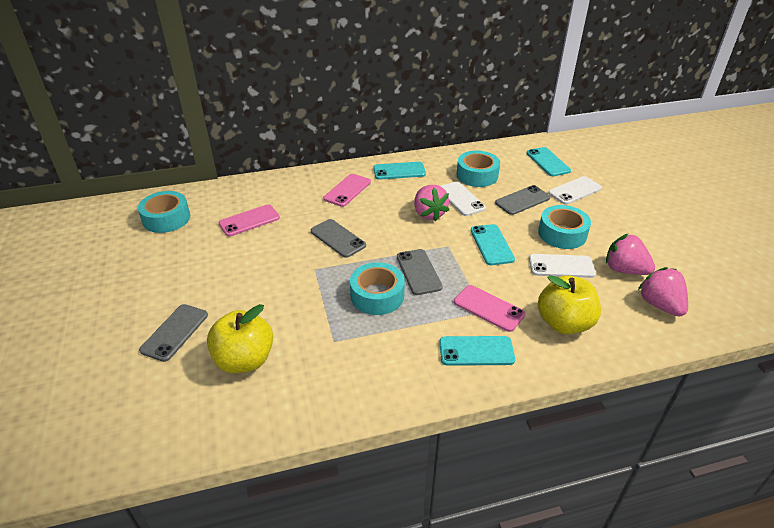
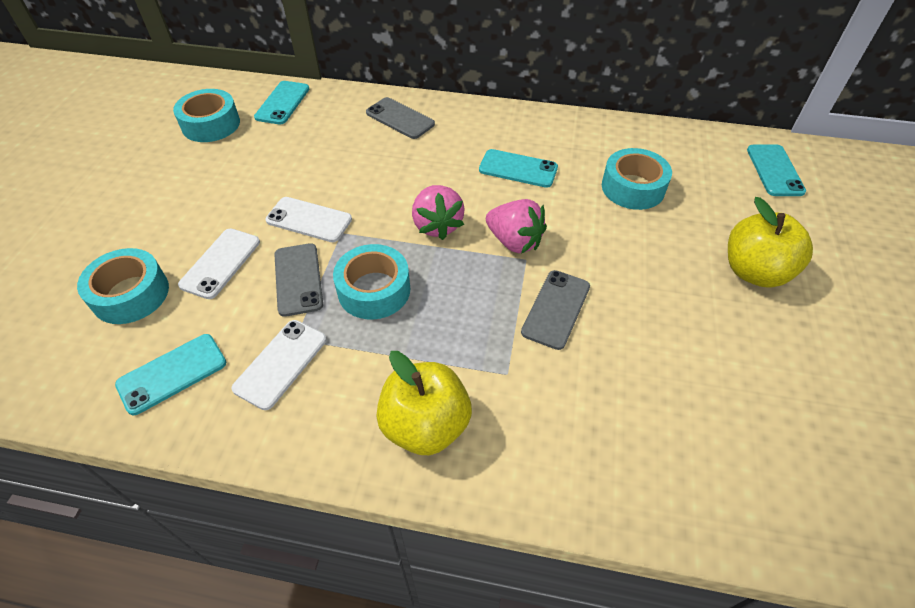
grey phone: 4 -> 3
pink phone: 3 -> 0
pink strawberry: 3 -> 2

